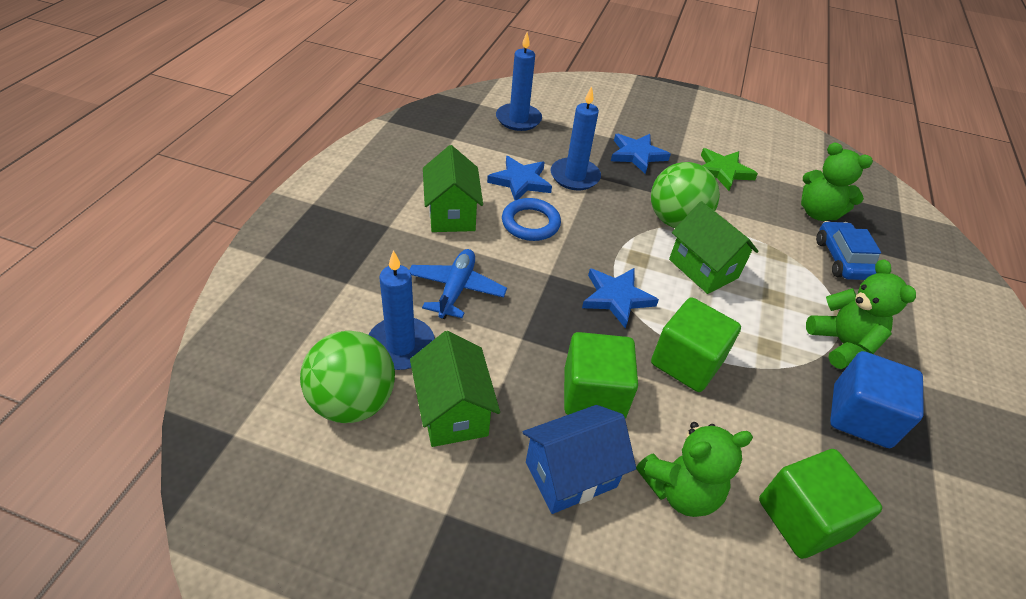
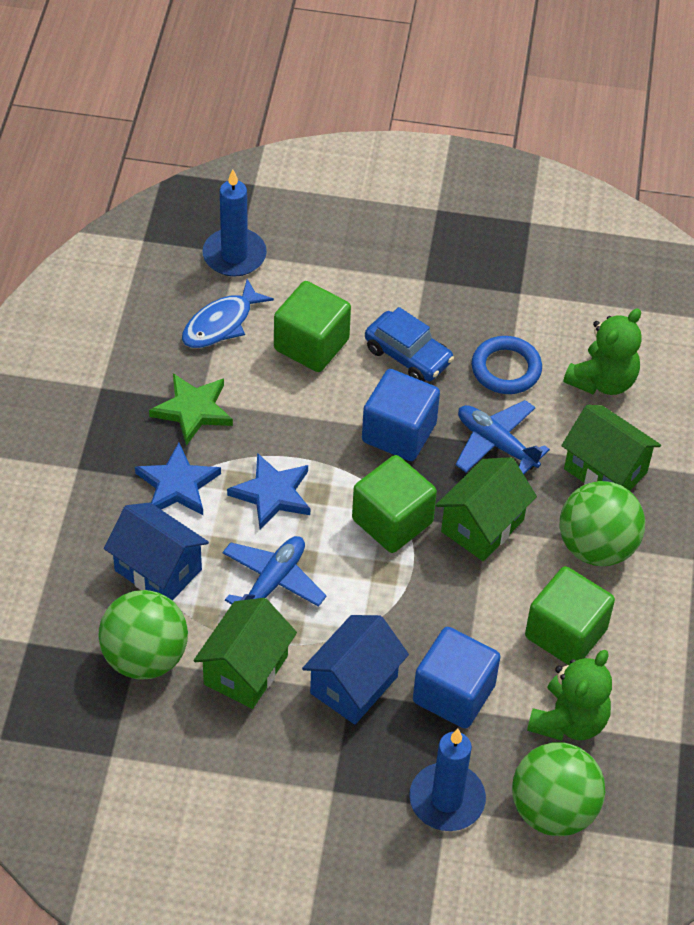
blue candle: 3 -> 2
blue cube: 1 -> 2
blue fish: 0 -> 1
blue house: 1 -> 2
blue plane: 1 -> 2
blue star: 3 -> 2
green ball: 2 -> 3
green teddy bear: 3 -> 2

